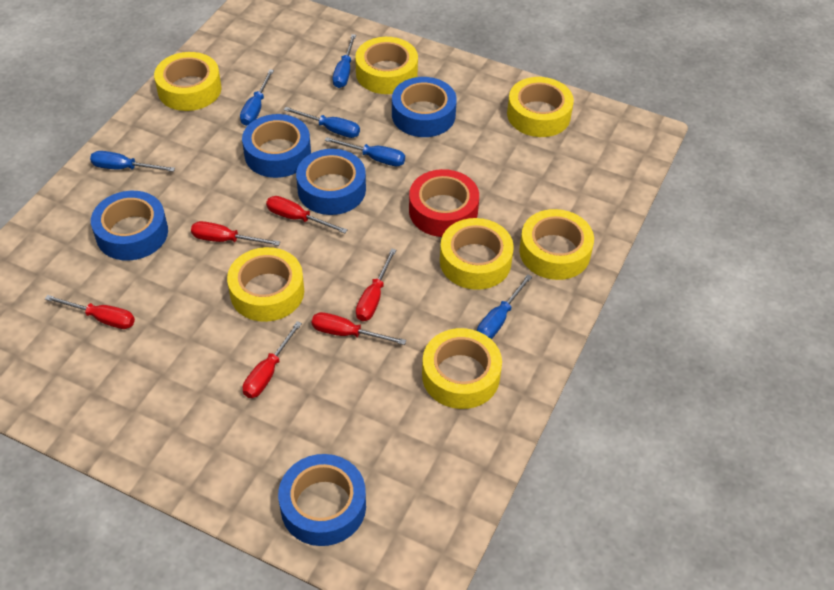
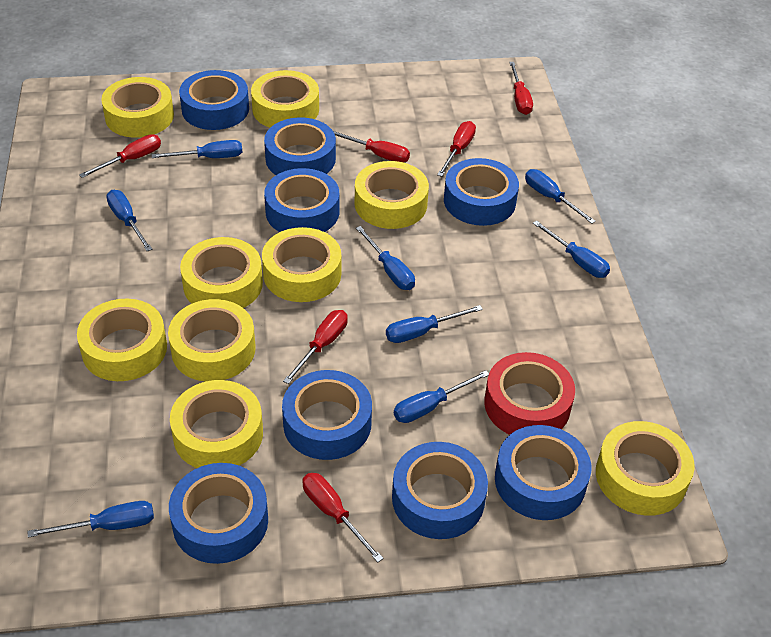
blue screwdriver: 6 -> 8
blue tape: 5 -> 8
yellow tape: 7 -> 9

